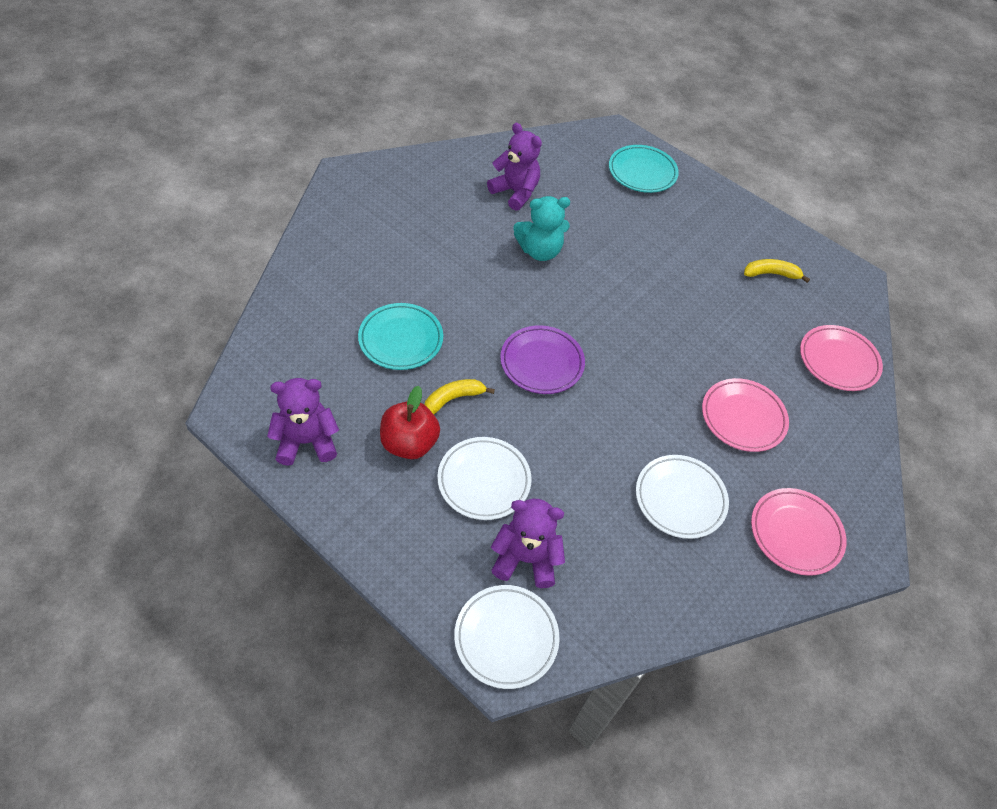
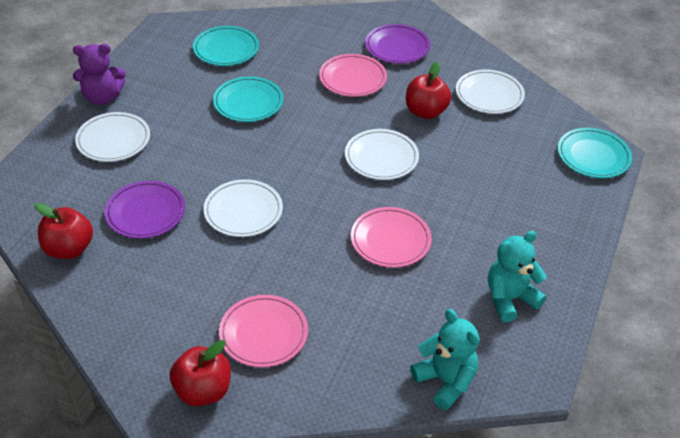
purple plate: 1 -> 2
purple teddy bear: 3 -> 1
red apple: 1 -> 3
turquoise plate: 2 -> 3
turquoise teddy bear: 1 -> 2
white plate: 3 -> 4
yellow banana: 2 -> 0

